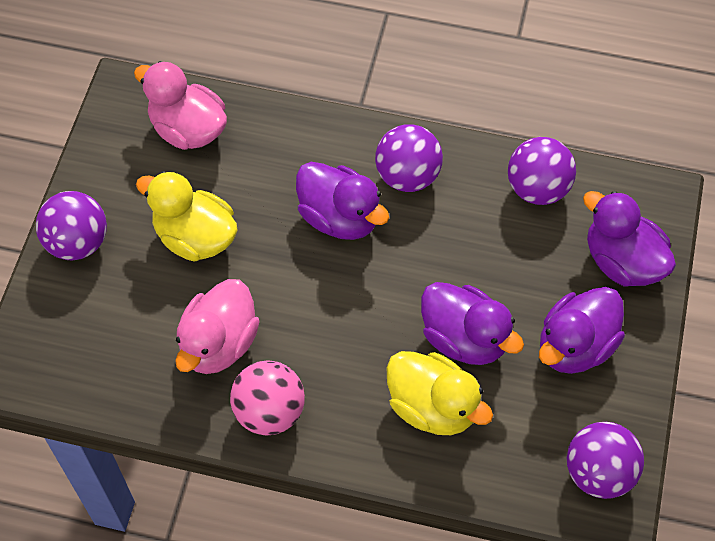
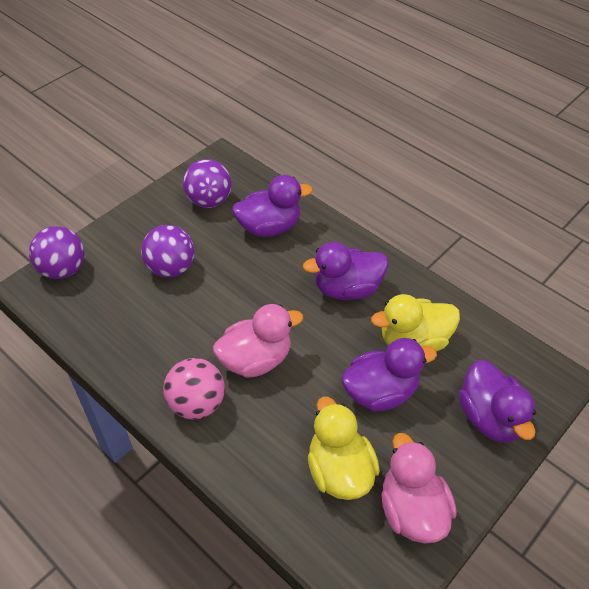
purple ball: 4 -> 3

